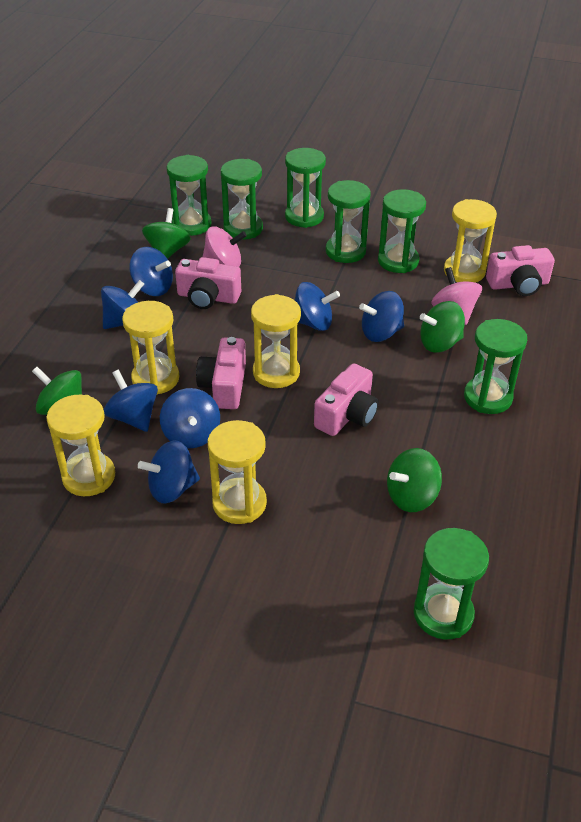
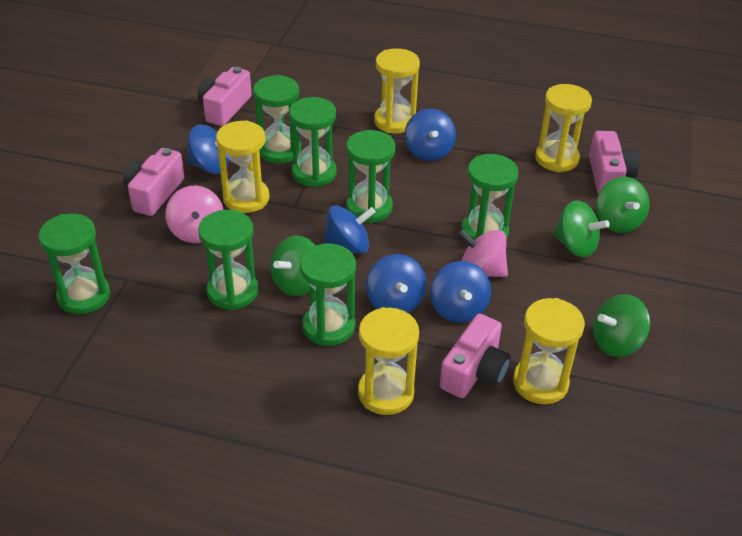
blue spinning top: 7 -> 5

